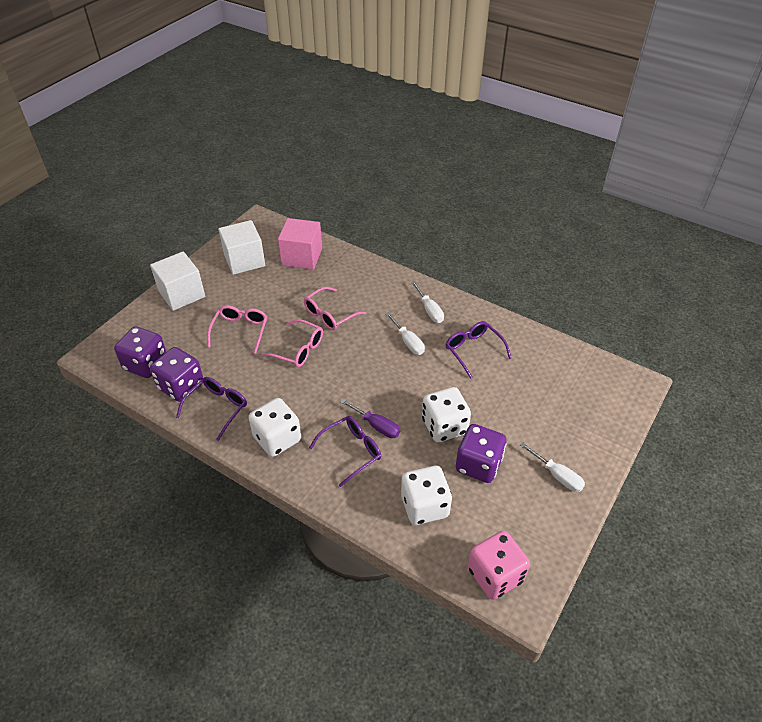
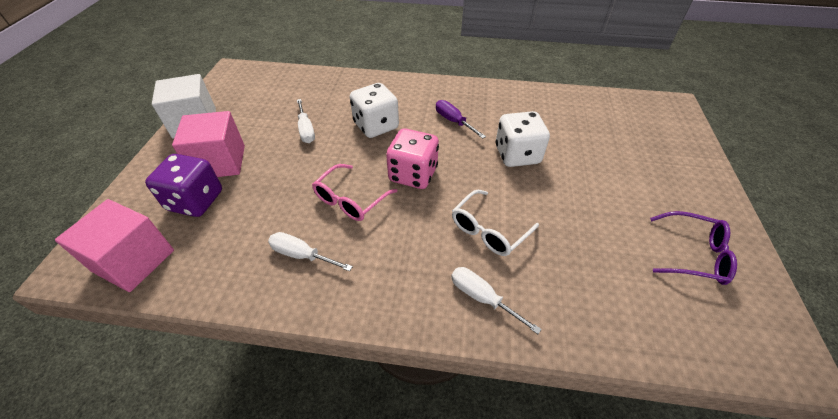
pink cube: 1 -> 2
pink glasses: 3 -> 1
purple dice: 3 -> 1
purple glasses: 3 -> 1
white cube: 2 -> 1
white dice: 3 -> 2
white glasses: 0 -> 1

